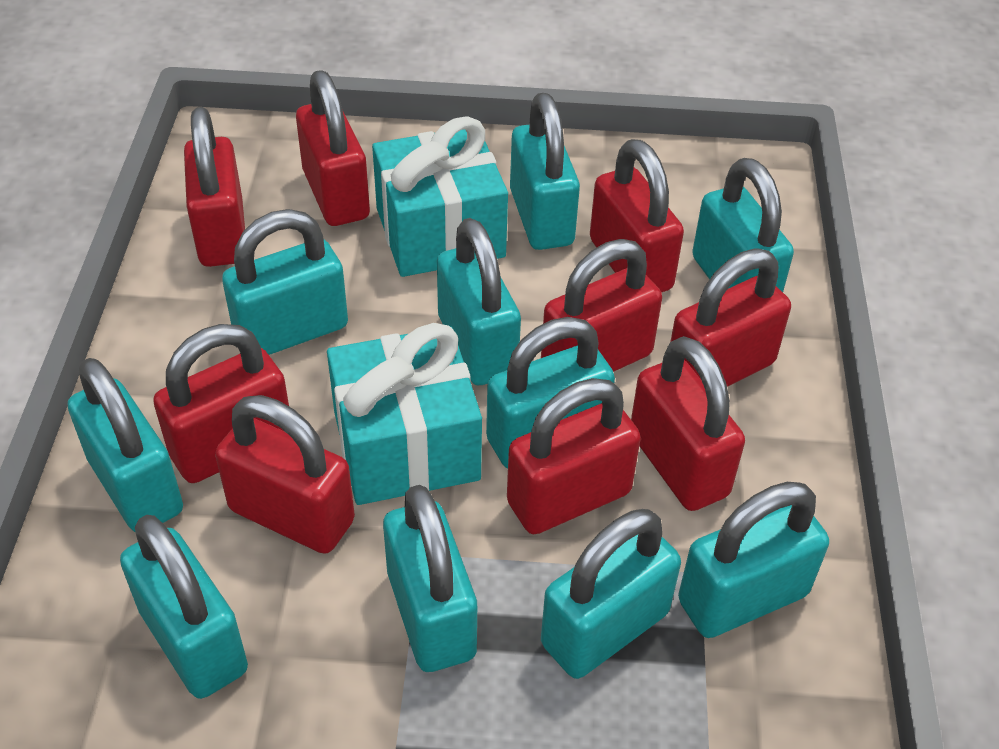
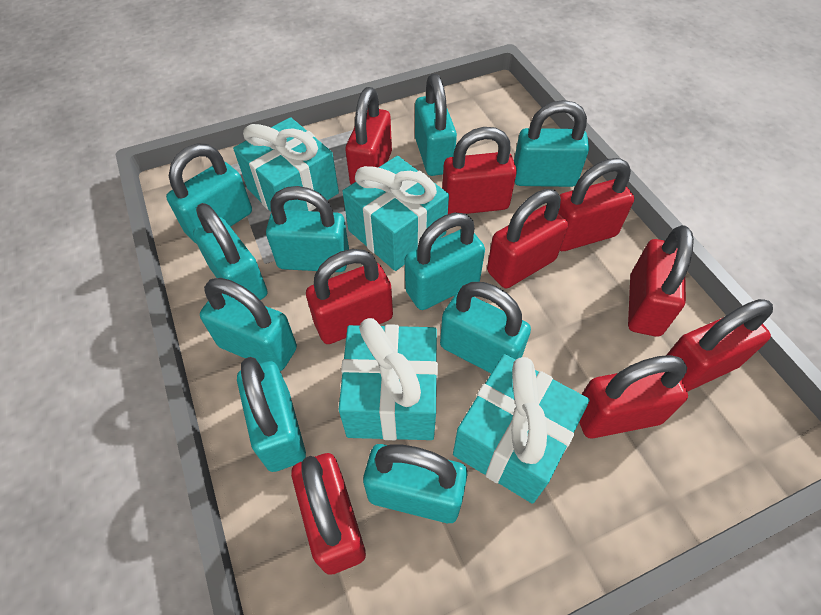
turquoise gift: 2 -> 4

